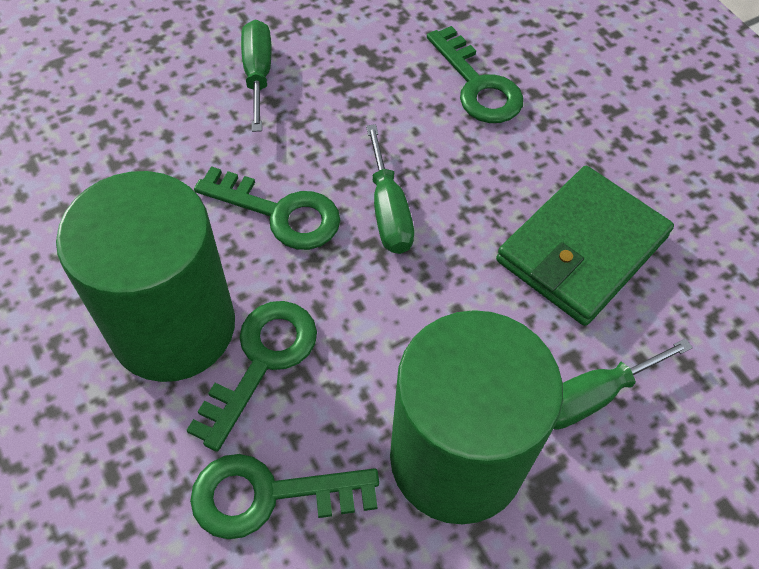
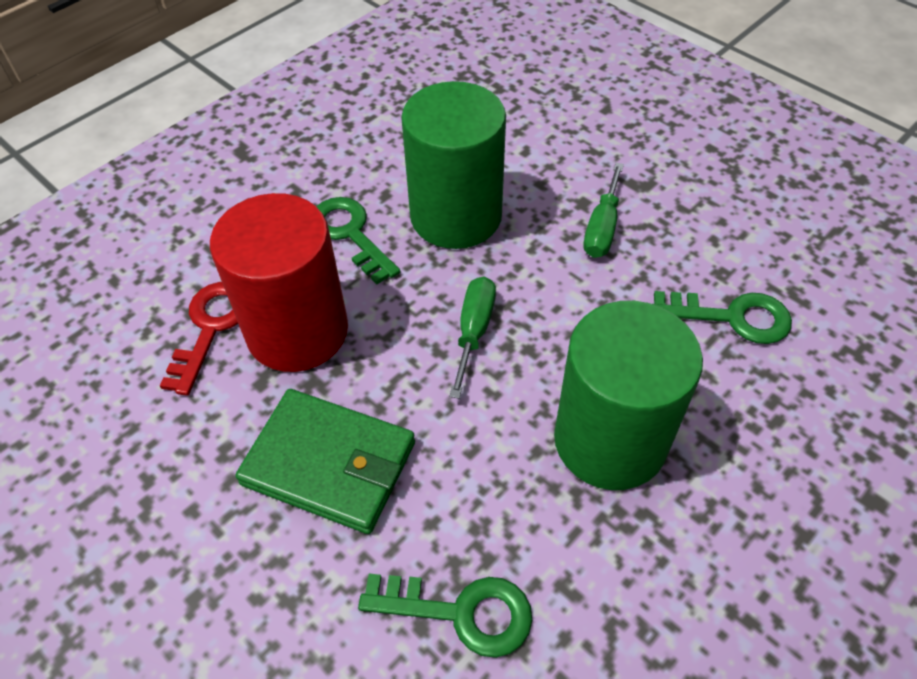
green key: 4 -> 3
green screwdriver: 3 -> 2
red cylinder: 0 -> 1
red key: 0 -> 1

